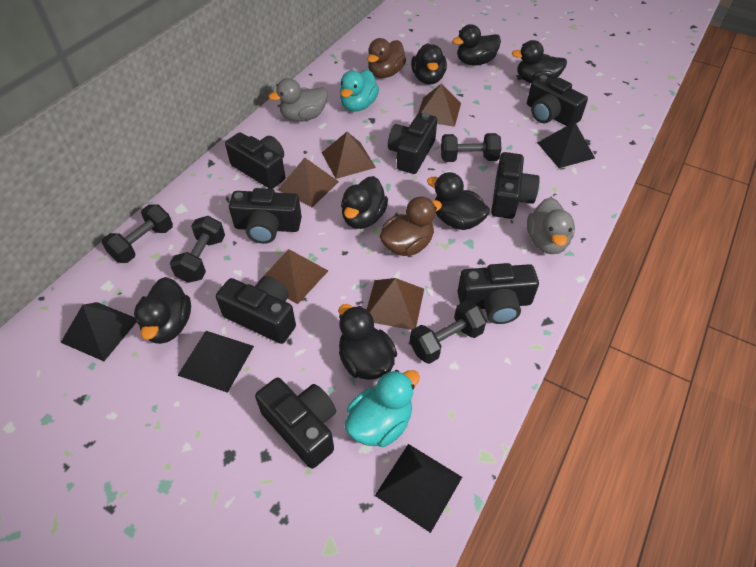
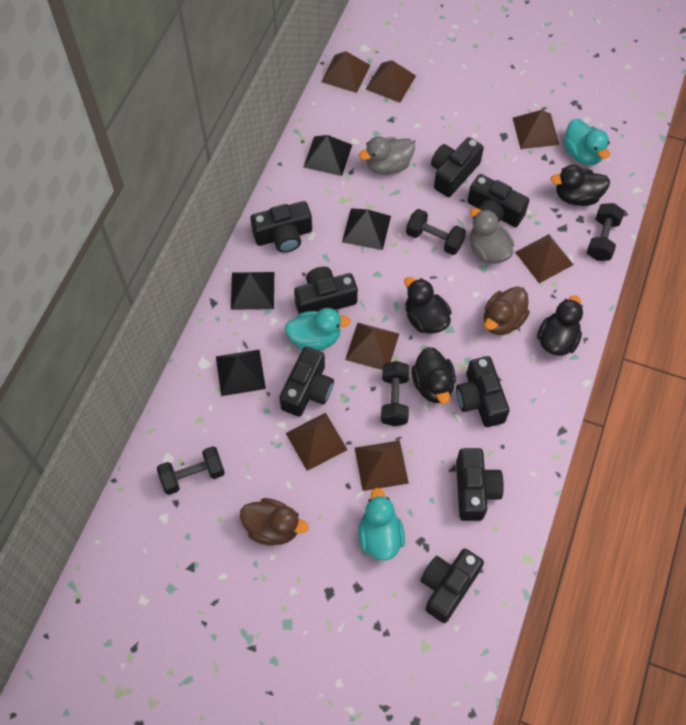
black duck: 7 -> 4
brown pyramid: 5 -> 7
turquoise duck: 2 -> 3

